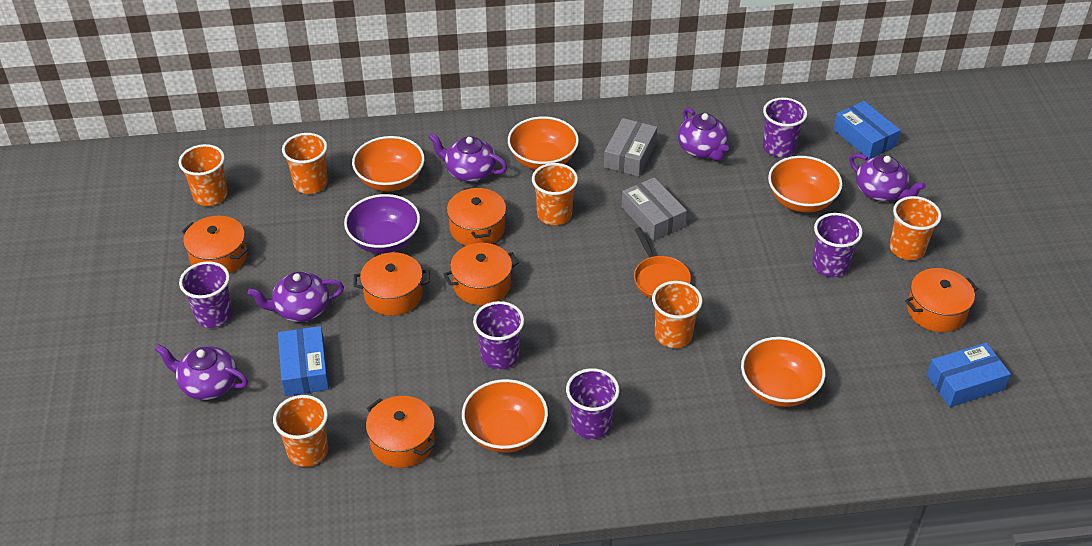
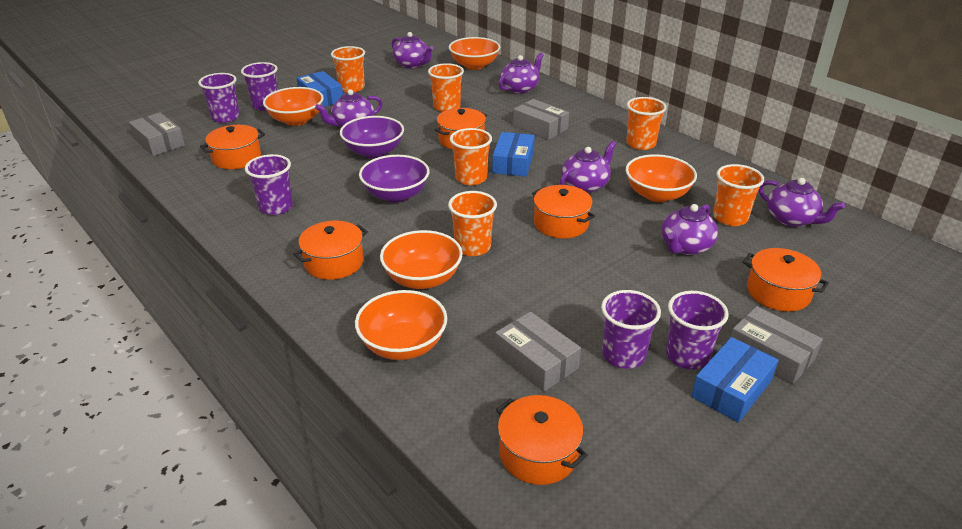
grey box: 2 -> 4
orange pan: 1 -> 0
purple bowl: 1 -> 2
purple teapot: 5 -> 6

